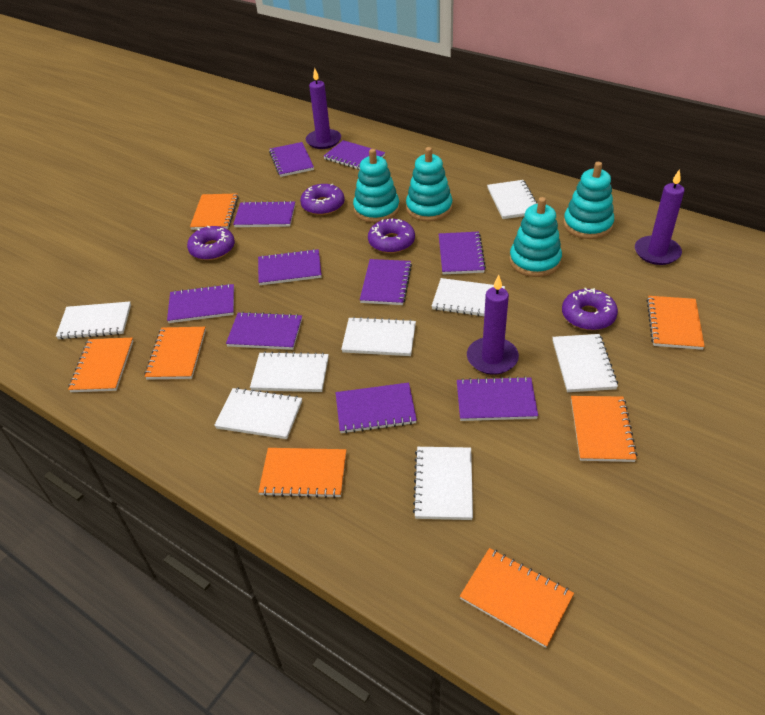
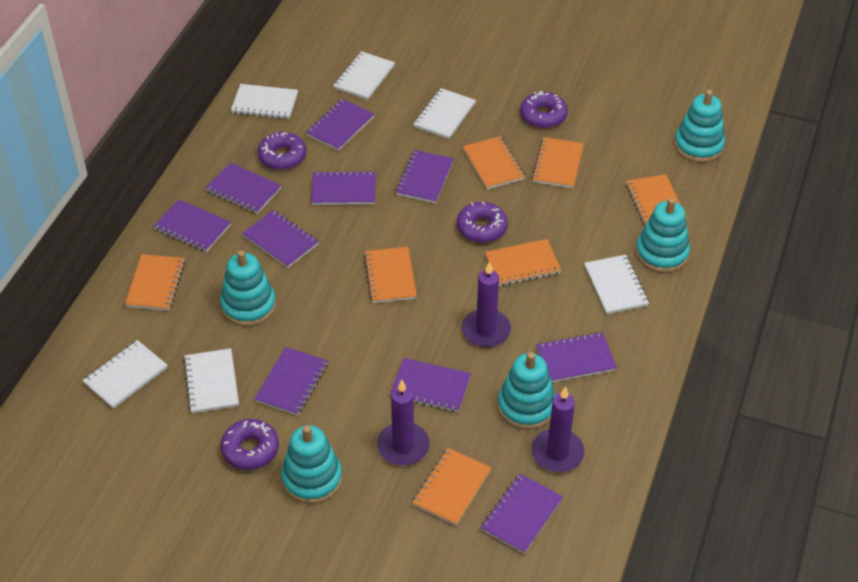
turquoise stacking toy: 4 -> 5
white notebook: 8 -> 6

